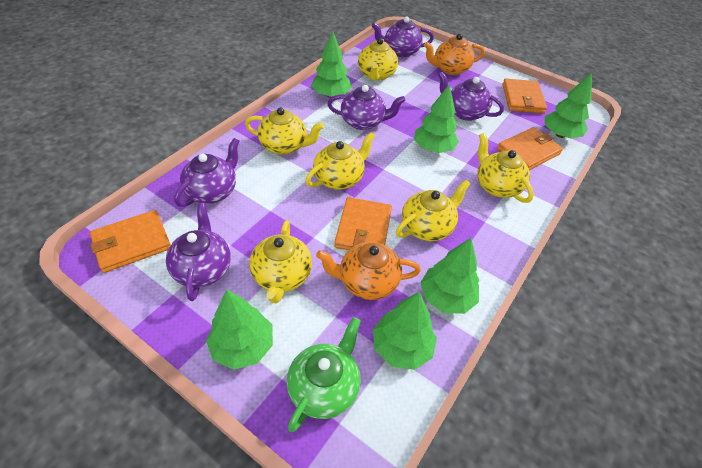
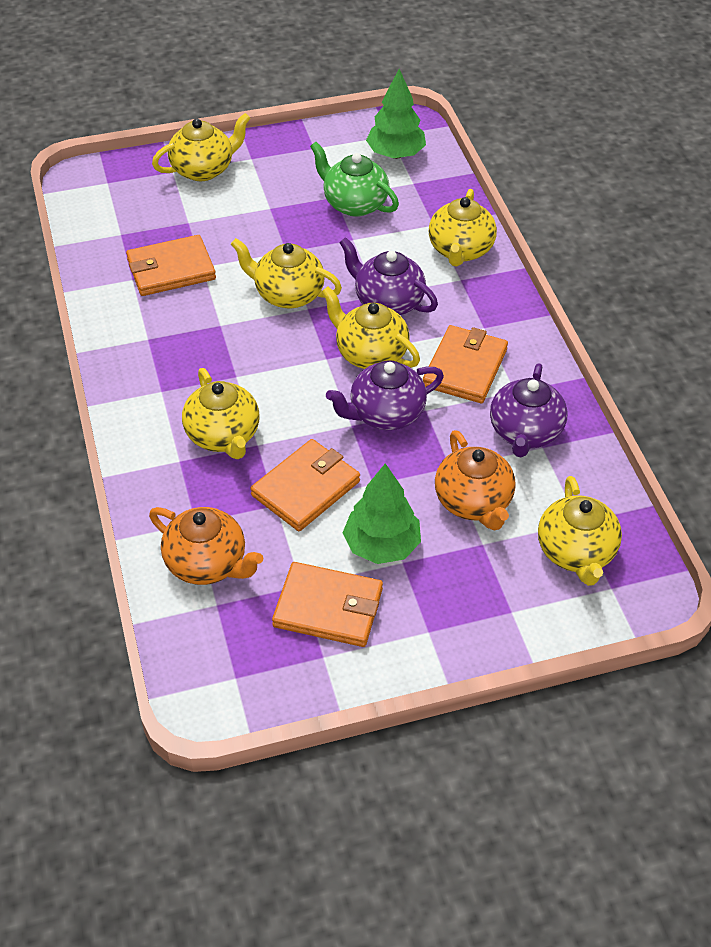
green tree: 6 -> 2
purple teapot: 5 -> 3

